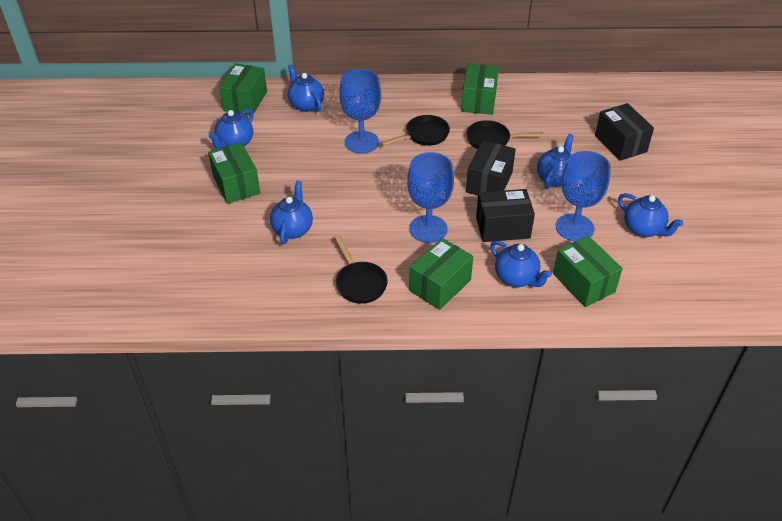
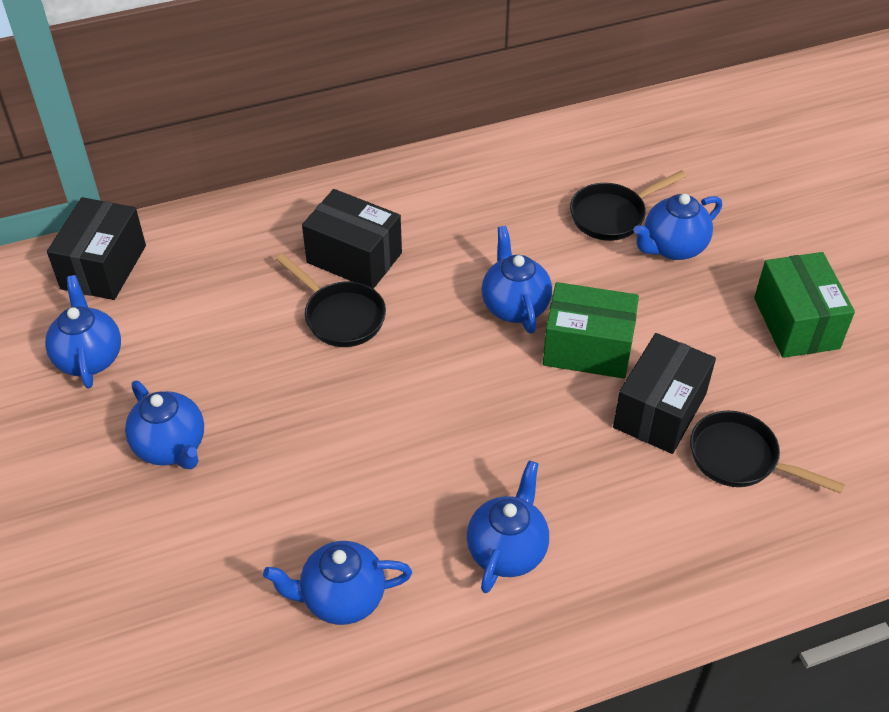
blue goblet: 3 -> 0
green box: 5 -> 2

